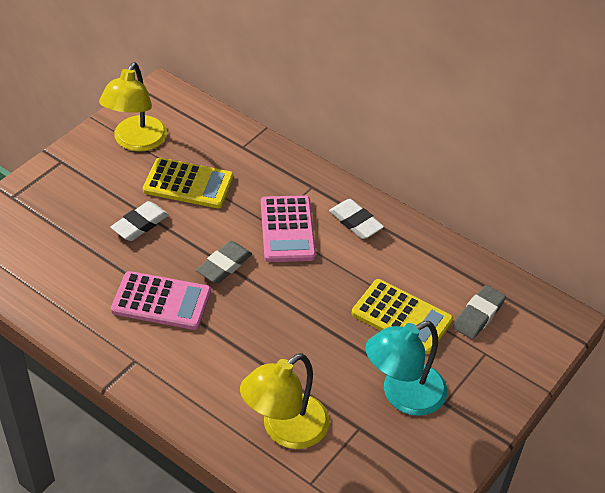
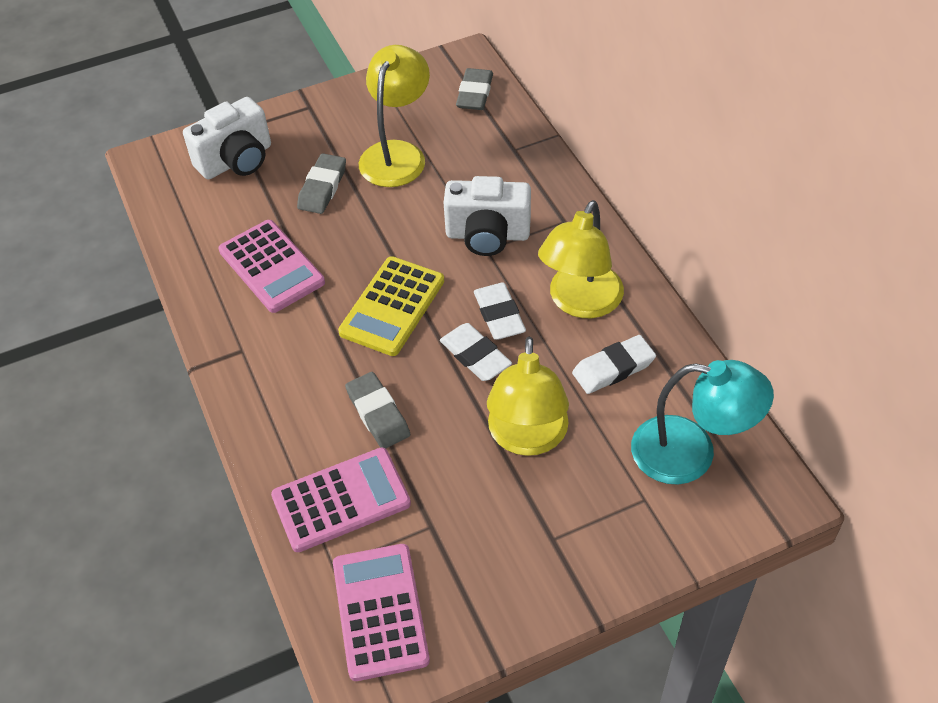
grey eraser: 2 -> 3
pink calculator: 2 -> 3
white camera: 0 -> 2
white eraser: 2 -> 3
yellow calculator: 2 -> 1
yellow lamp: 2 -> 3

